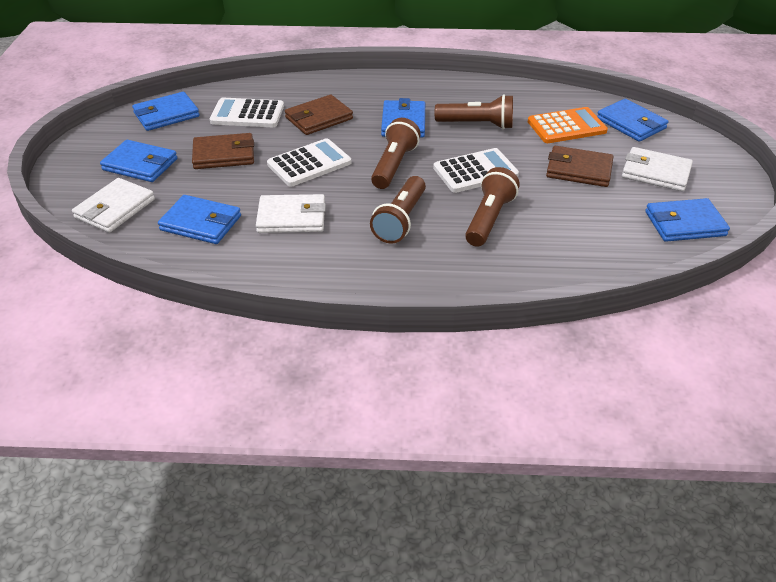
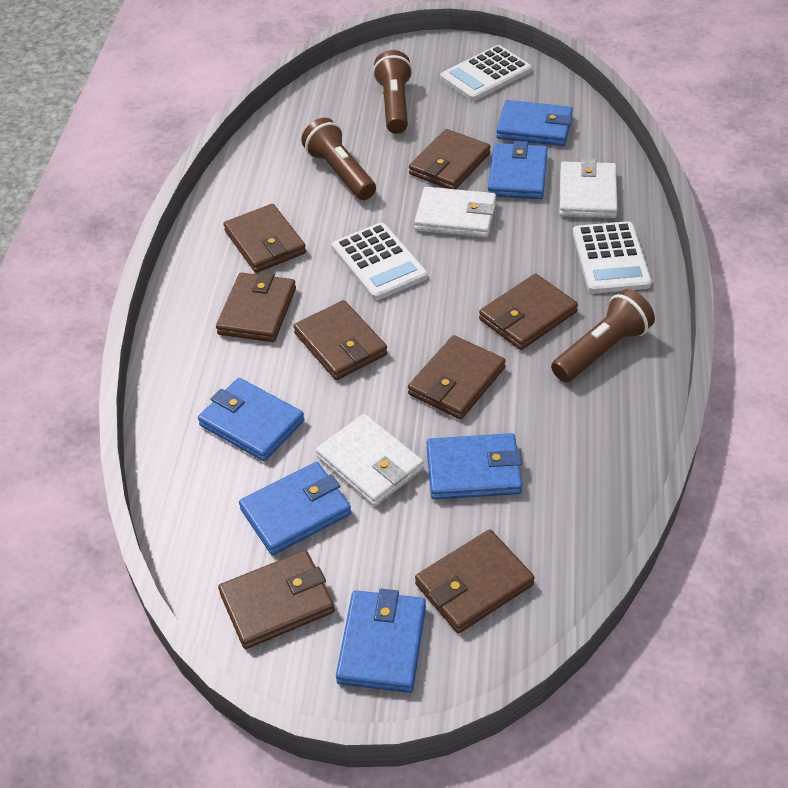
brown flashlight: 4 -> 3
brown wallet: 3 -> 8
orange calculator: 1 -> 0

